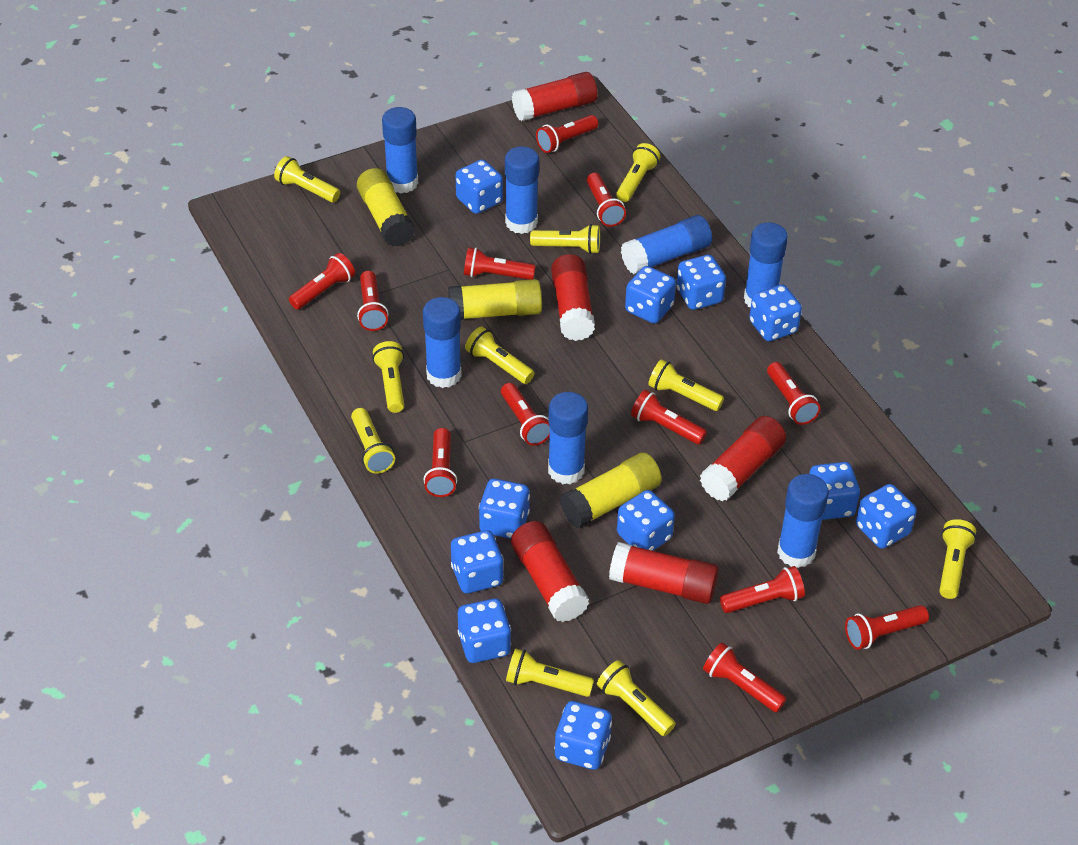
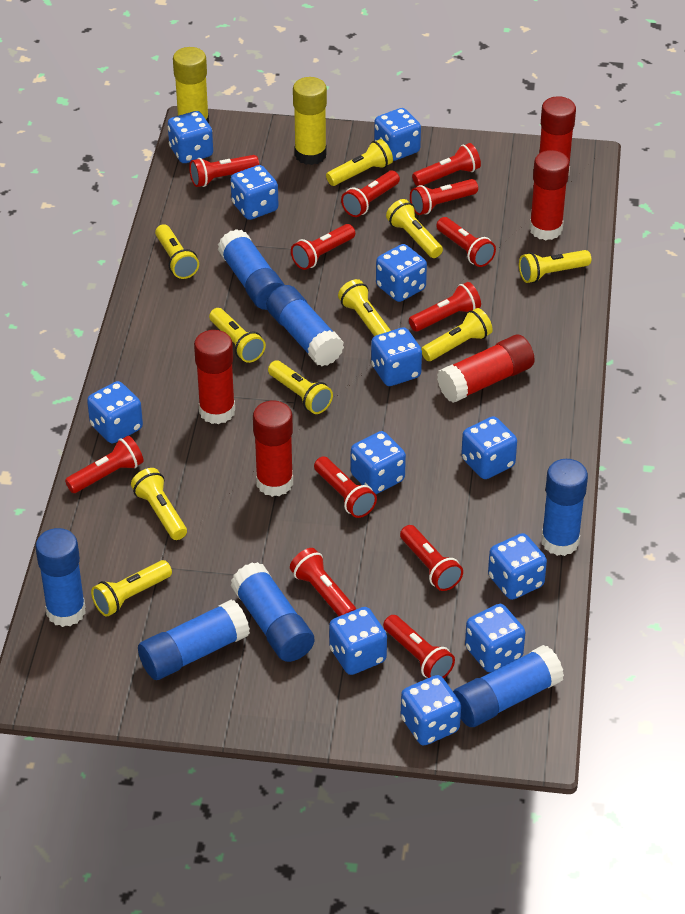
blue dice: 11 -> 12
yellow glue stick: 3 -> 2

